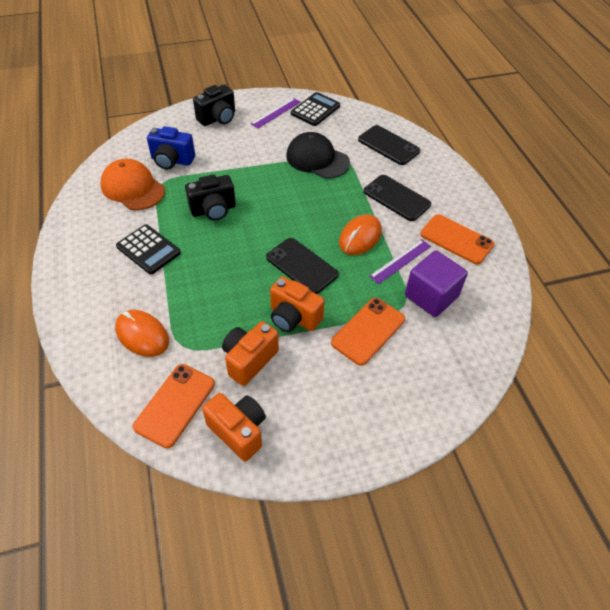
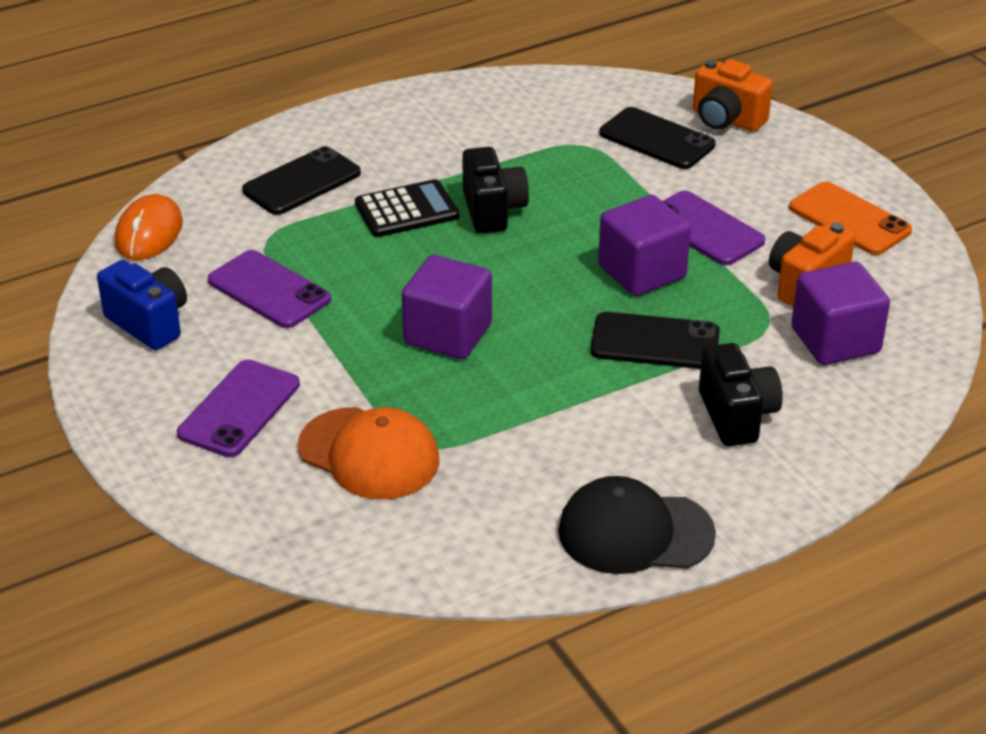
black calculator: 2 -> 1
orange camera: 3 -> 2
orange mouse: 2 -> 1
orange phone: 3 -> 1
purple cube: 1 -> 3
purple phone: 0 -> 3
purple ruler: 2 -> 0

